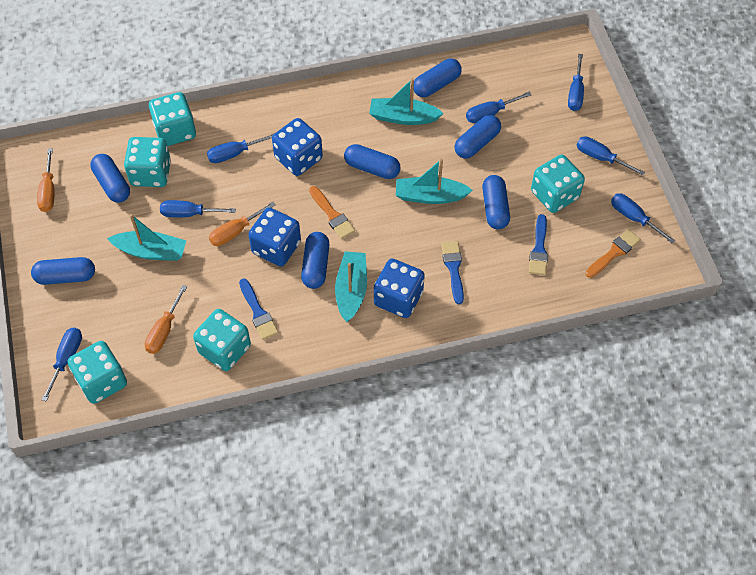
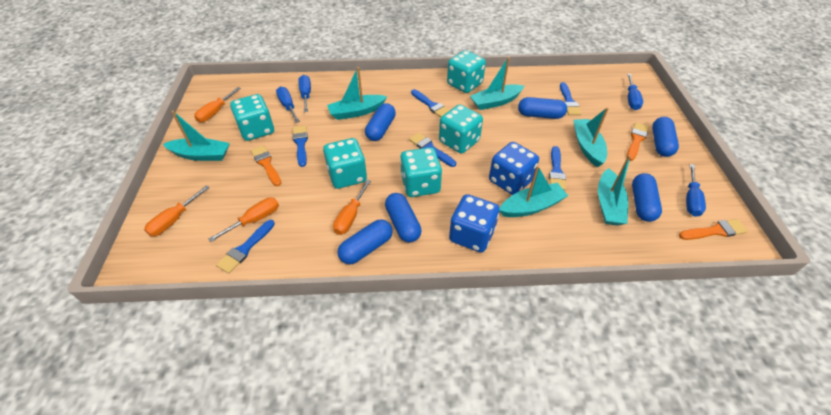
blue brush: 3 -> 6
blue capsule: 7 -> 6
blue dice: 3 -> 2
blue screwdriver: 7 -> 4
orange brush: 2 -> 3
orange screwdriver: 3 -> 4
turquoise boat: 4 -> 6

